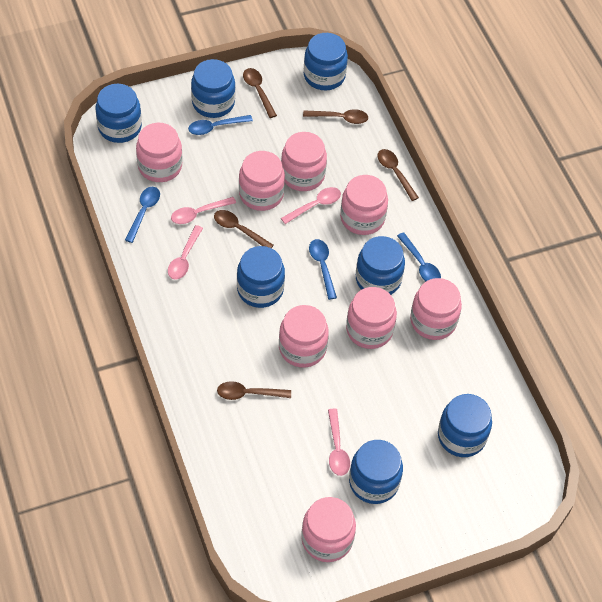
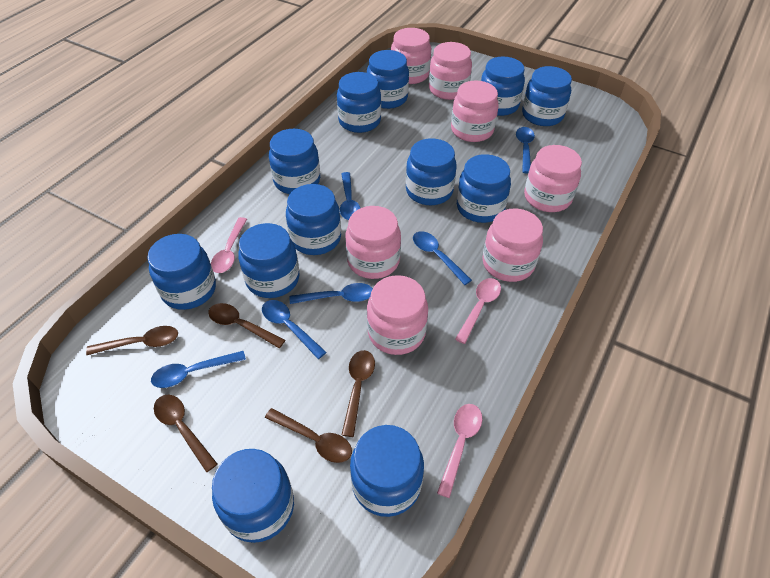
blue jar: 7 -> 12
blue spoon: 4 -> 6
pink jar: 8 -> 7
pink spoon: 4 -> 3

